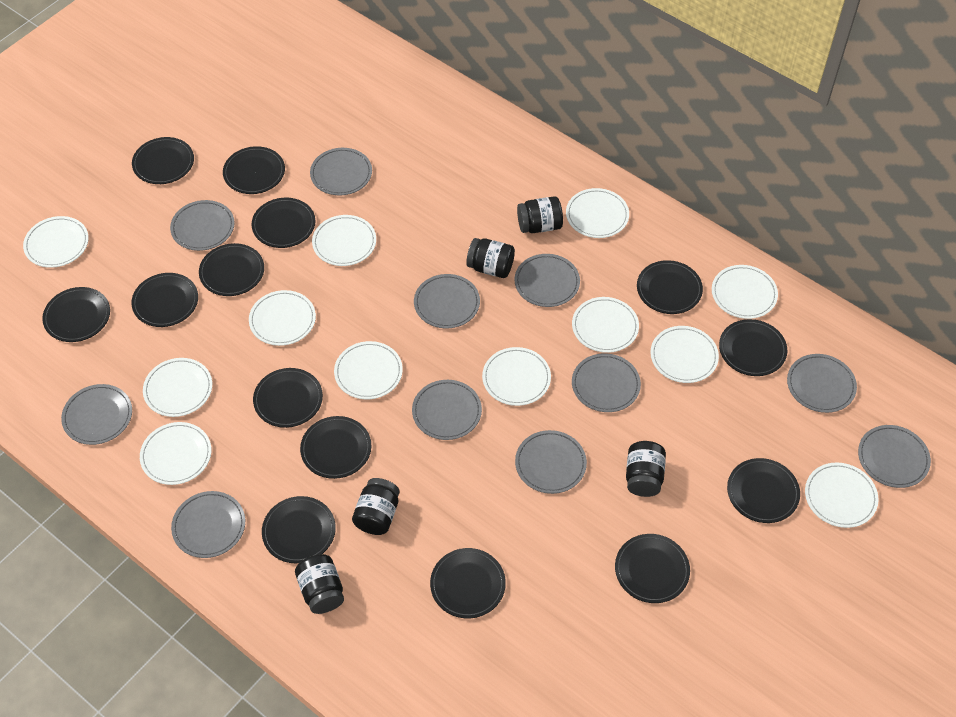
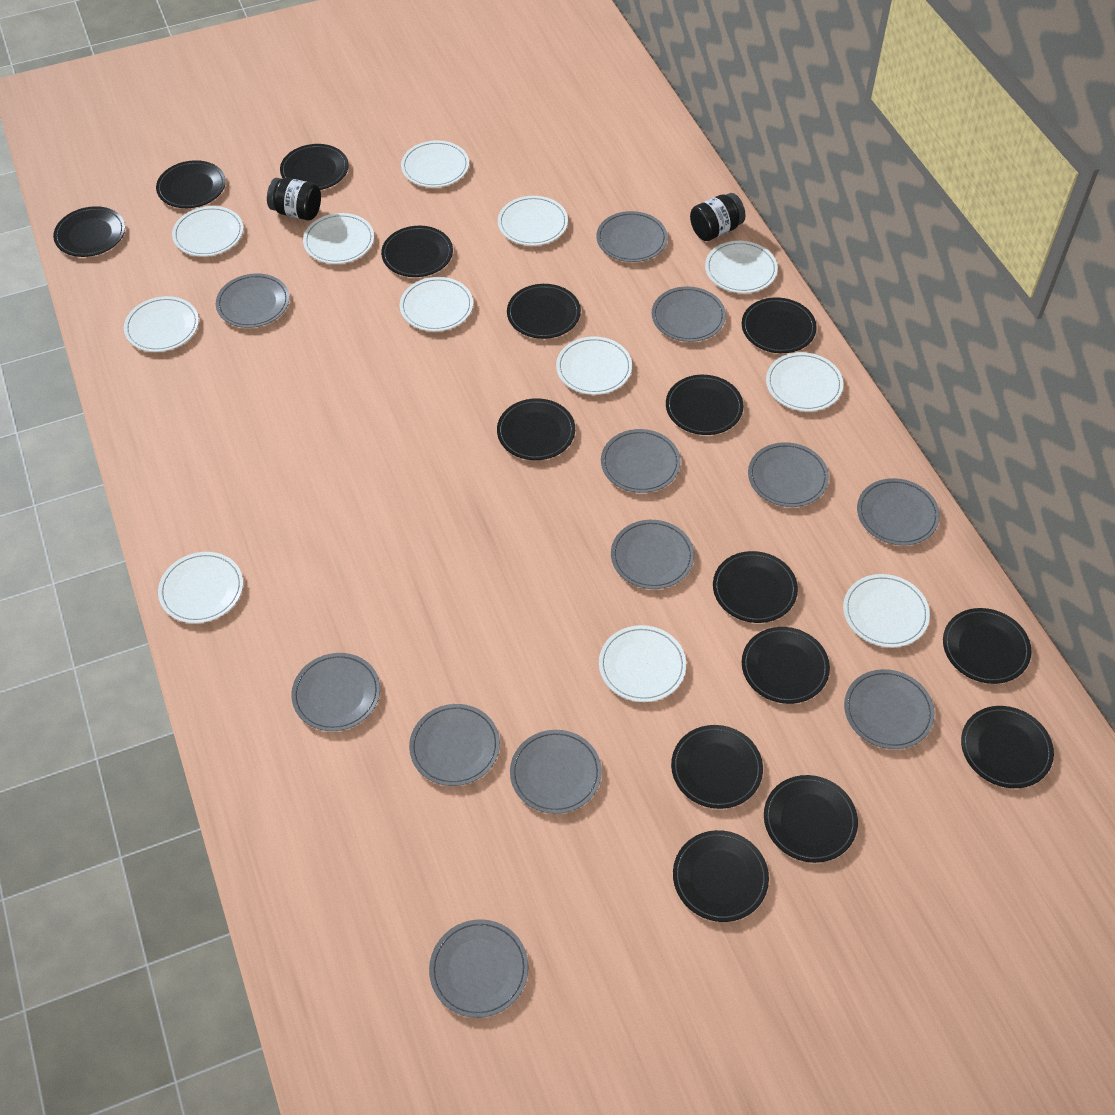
black jar: 5 -> 2
black plate: 14 -> 15
grey plate: 11 -> 12

